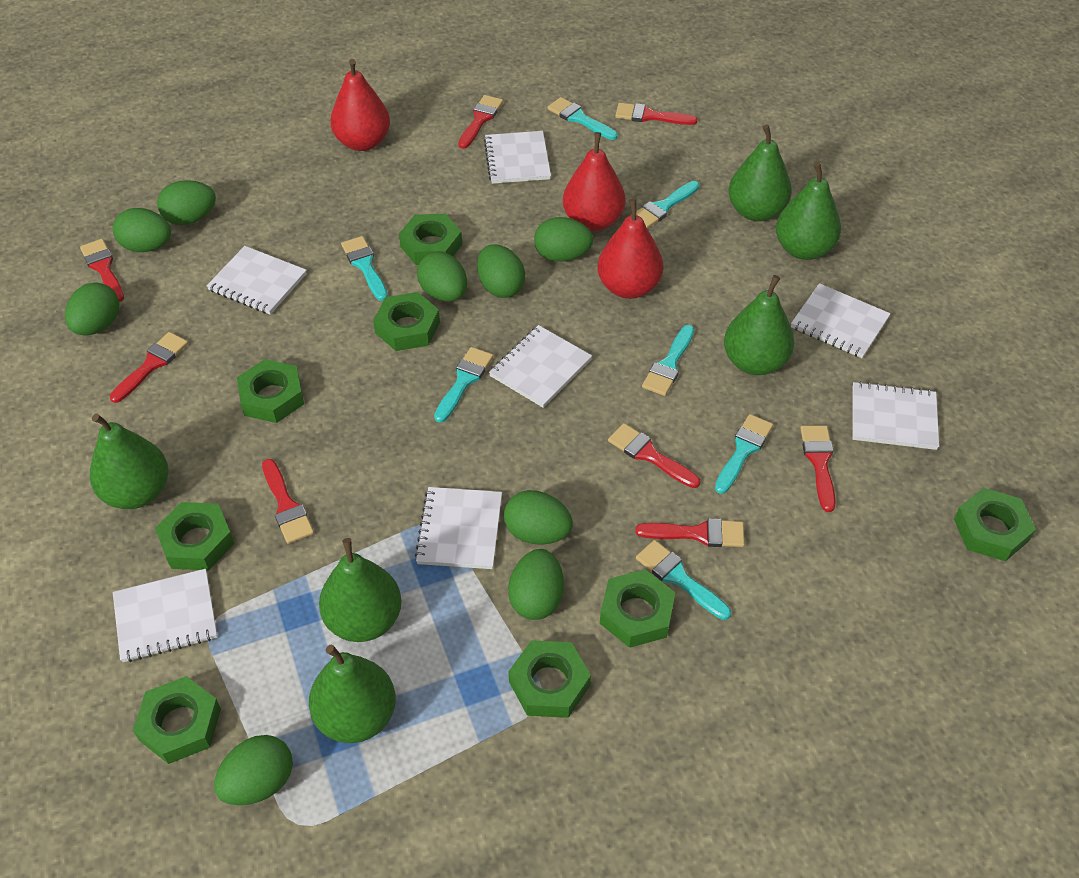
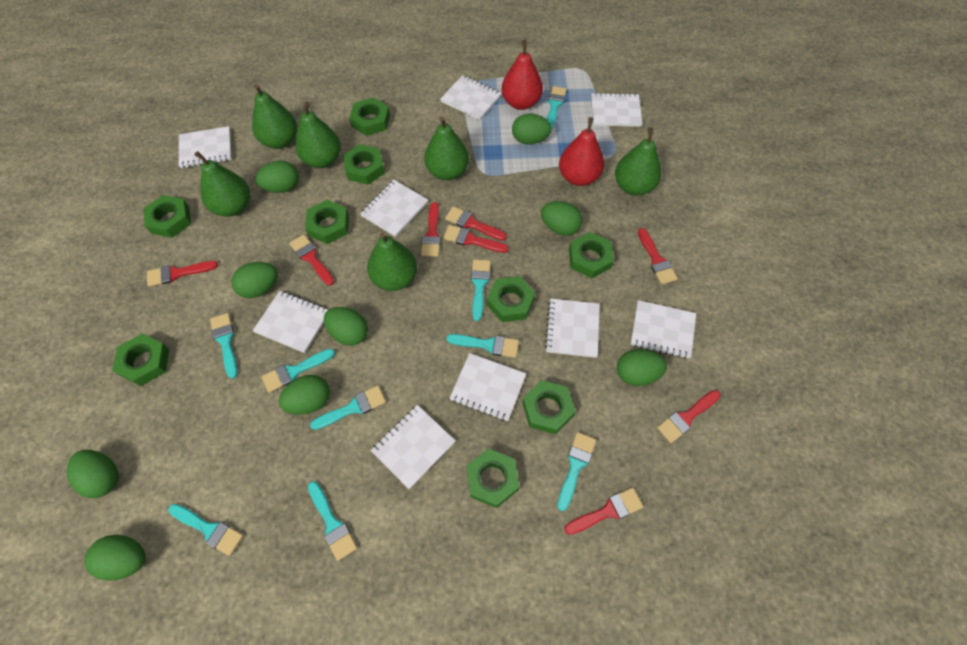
green nut: 8 -> 9
red pear: 3 -> 2
turquoise brush: 7 -> 9
white notebook: 7 -> 9

